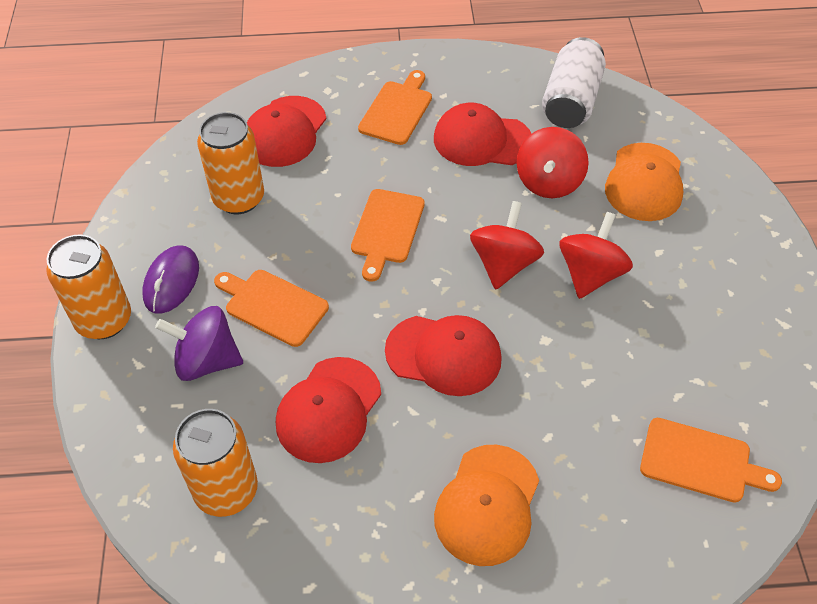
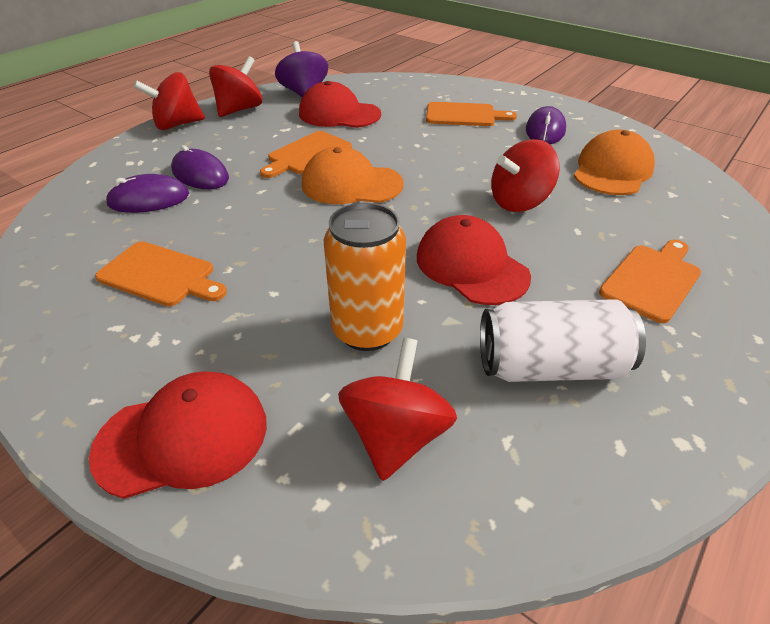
orange can: 3 -> 1
purple mouse: 1 -> 3
red cap: 4 -> 3
red spinning top: 3 -> 4

